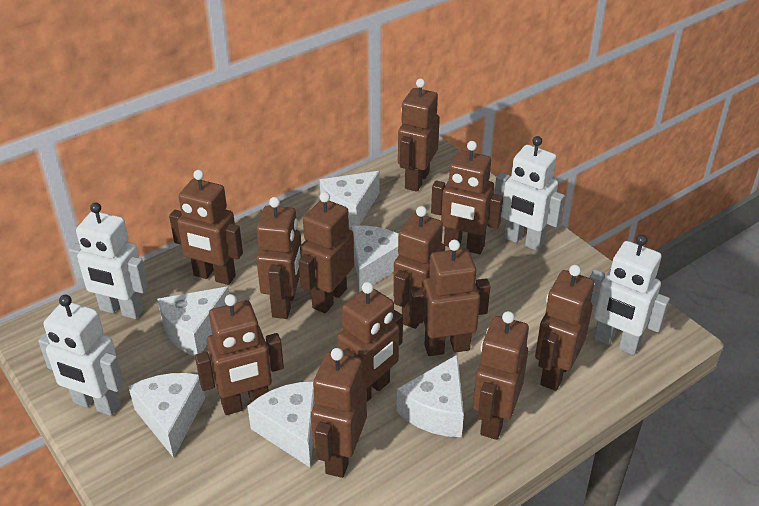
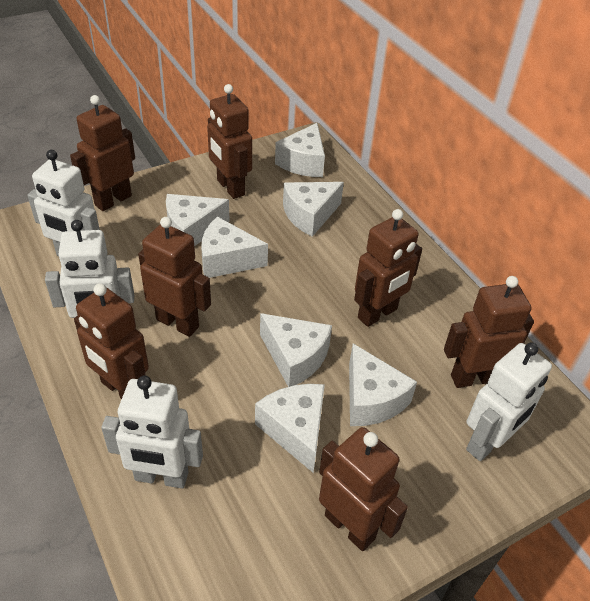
brown robot: 12 -> 7
white cheese: 6 -> 7

